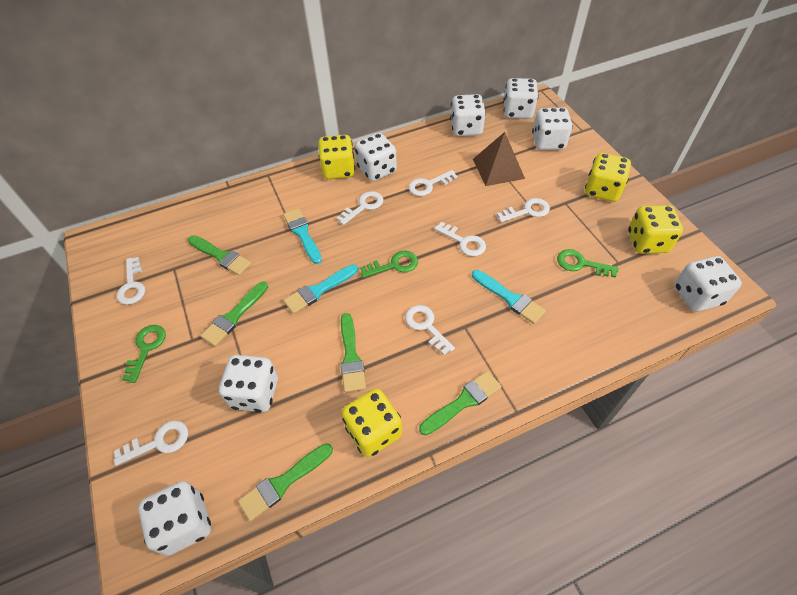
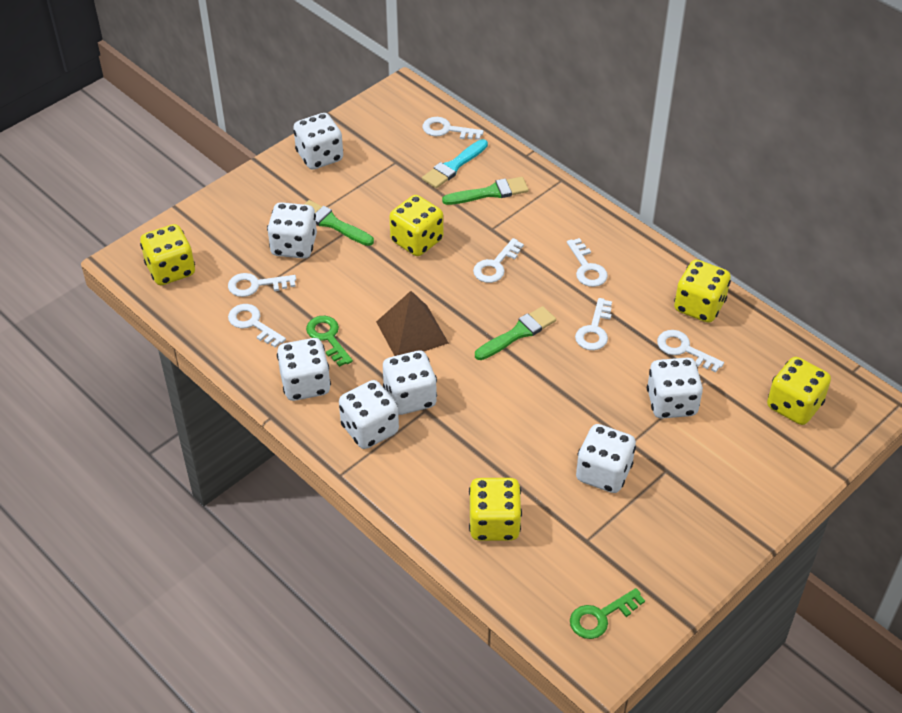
green brush: 5 -> 3
green key: 3 -> 2
turquoise brush: 3 -> 1
yellow dice: 4 -> 5

